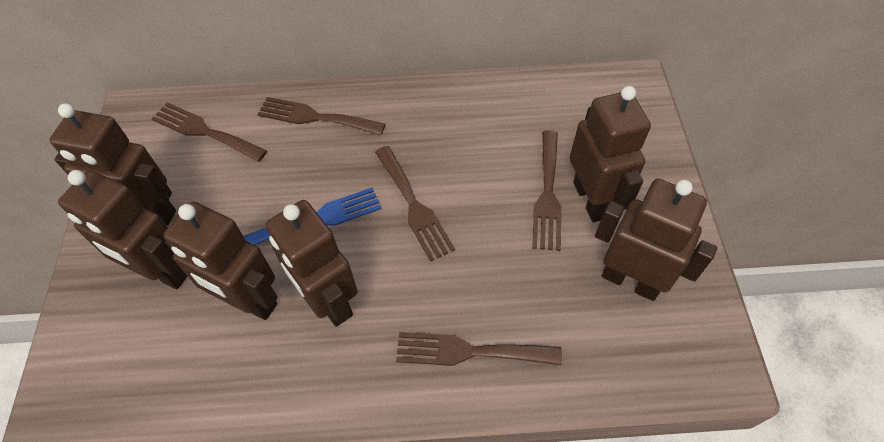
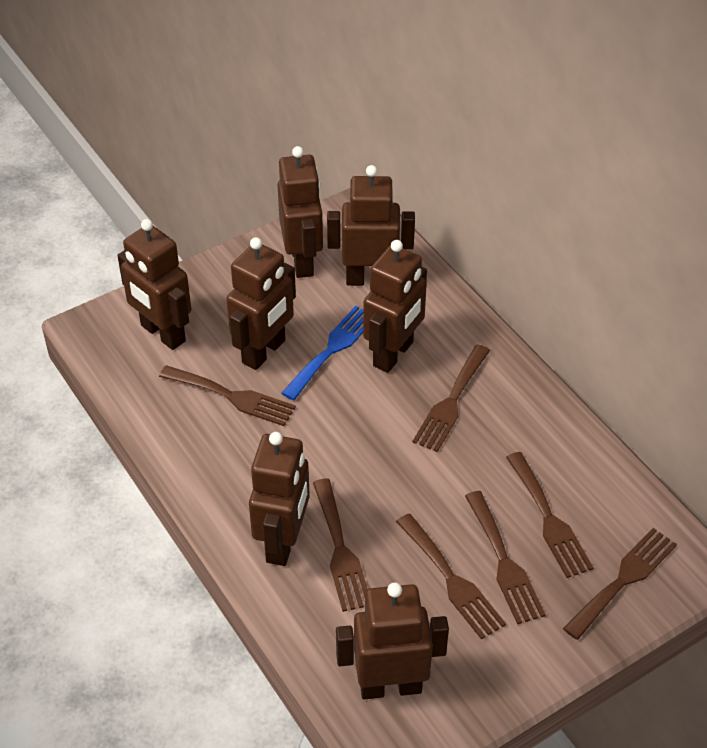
brown fork: 5 -> 7
brown robot: 6 -> 7

